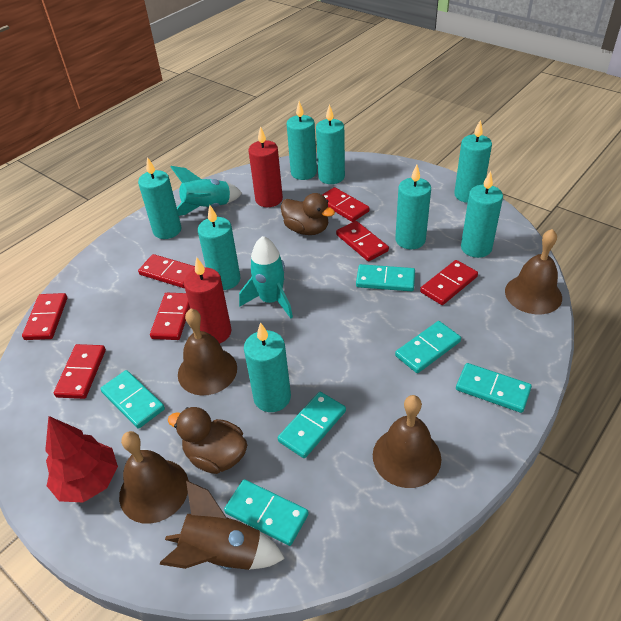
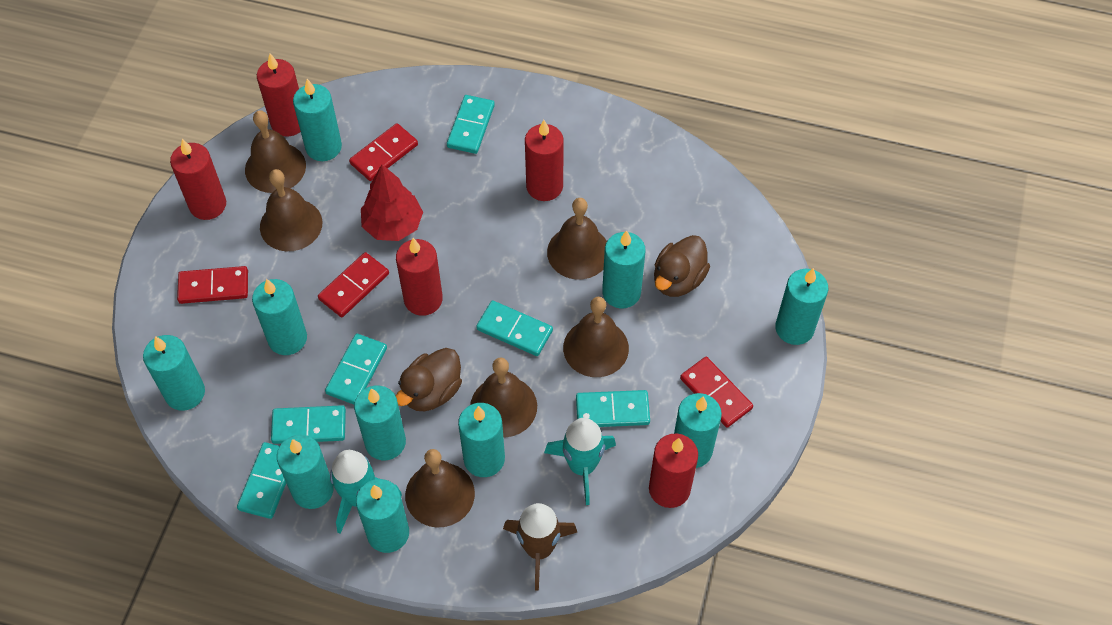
brown bell: 4 -> 6
red candle: 2 -> 5
red domino: 7 -> 4
turquoise candle: 8 -> 10

